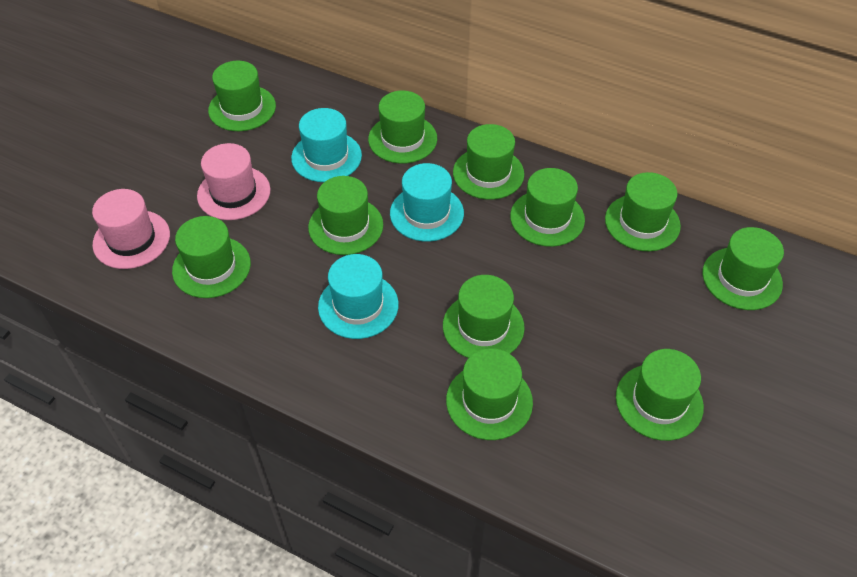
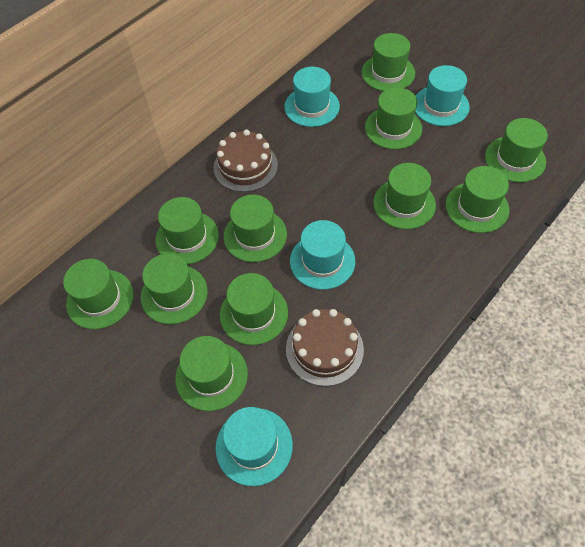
brown cake: 0 -> 2
pink hat: 2 -> 0
turquoise hat: 3 -> 4

